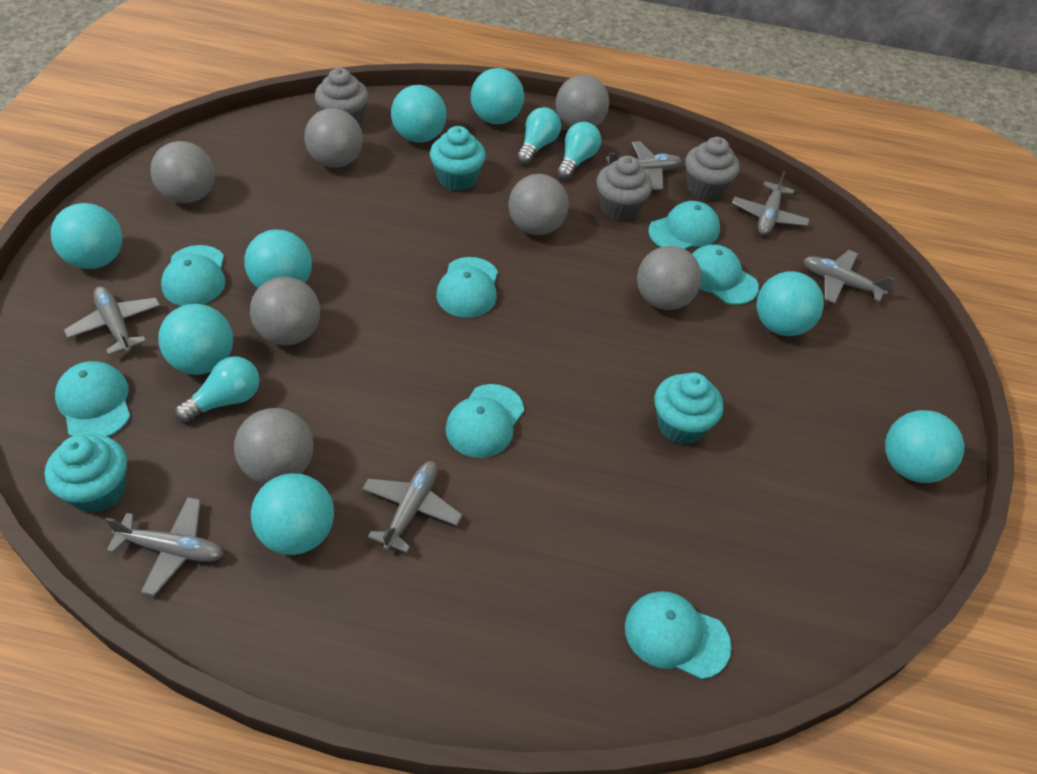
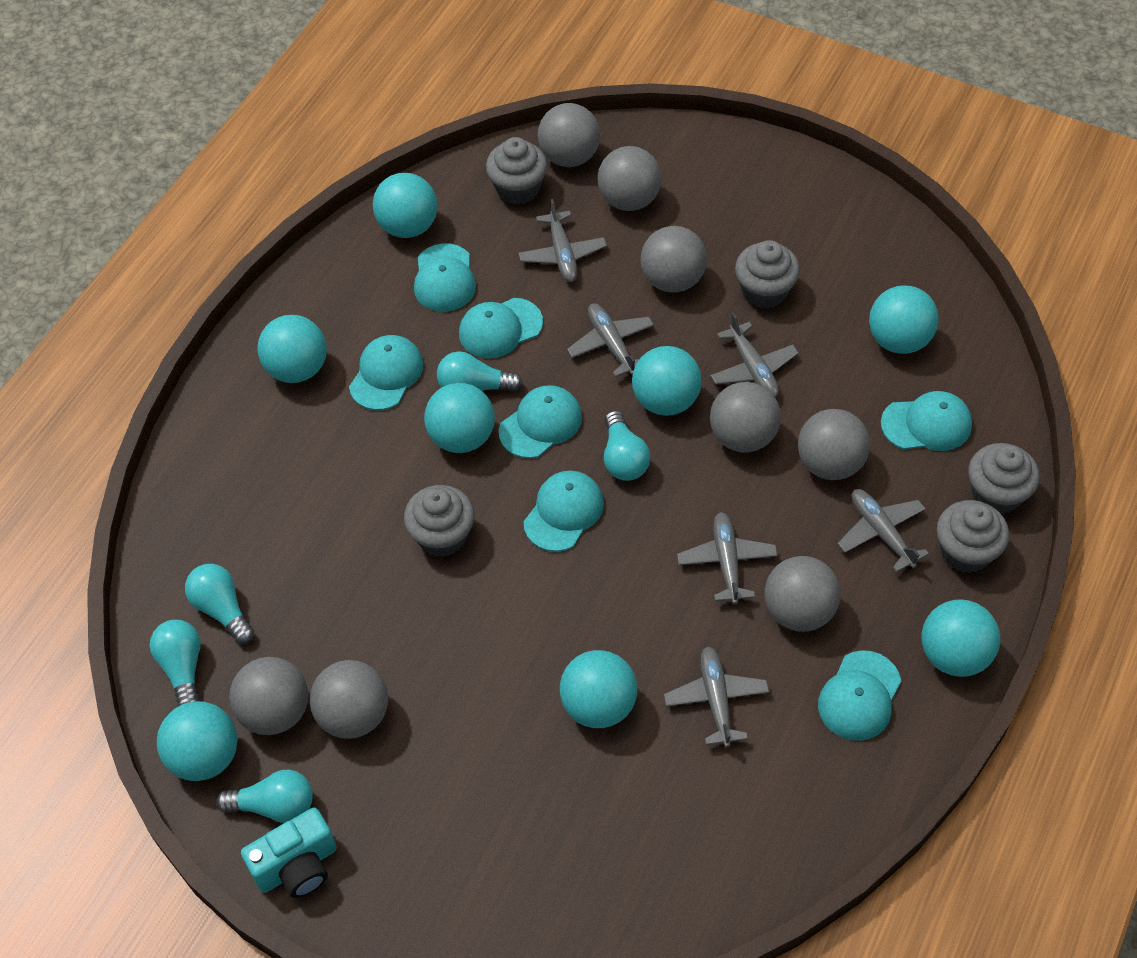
grey ball: 7 -> 8
grey cupcake: 3 -> 5
turquoise camera: 0 -> 1
turquoise cupcake: 3 -> 0
turquoise light bulb: 3 -> 5

